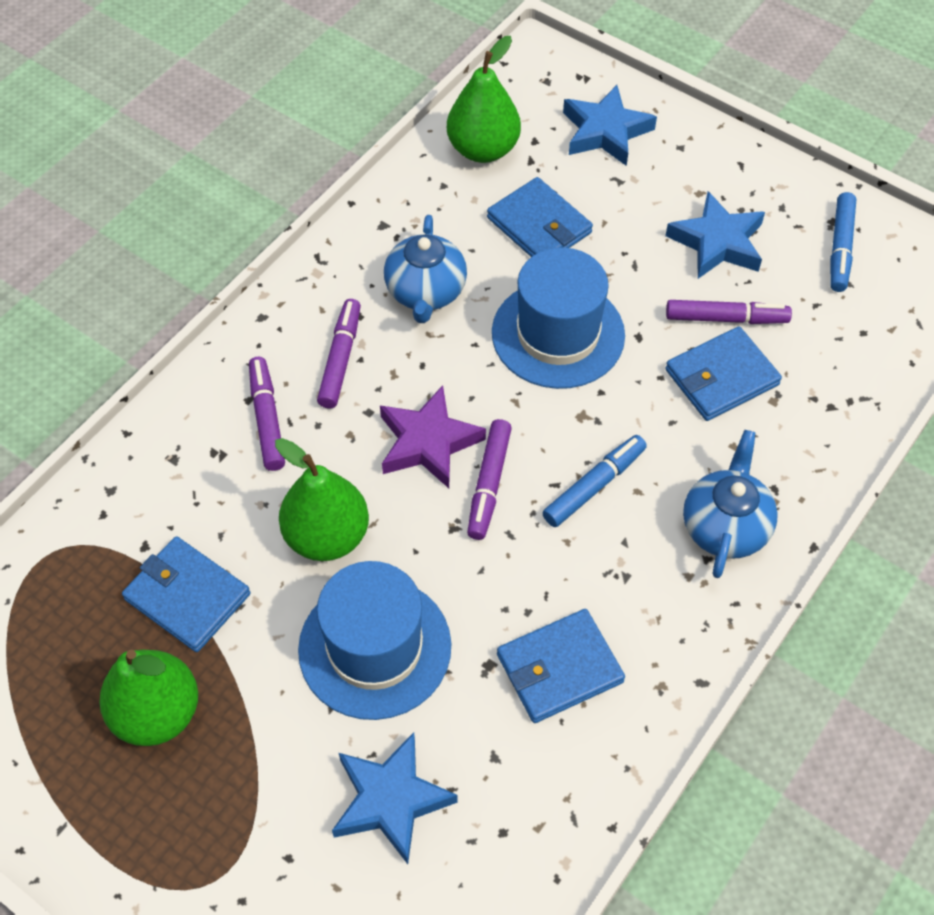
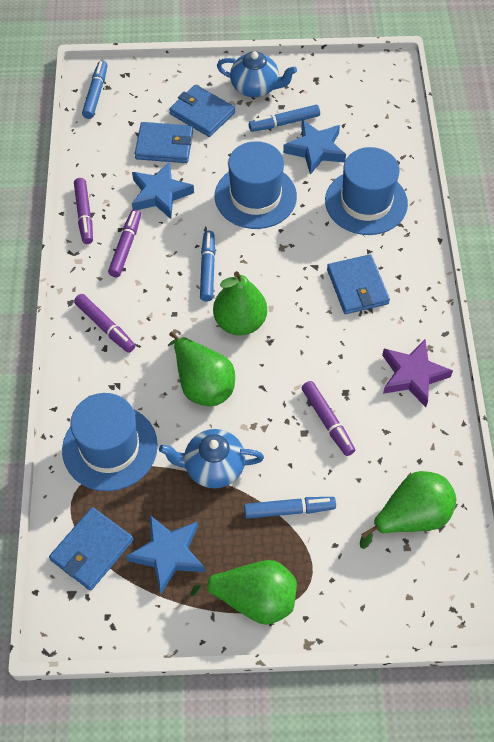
blue hat: 2 -> 3
blue marker: 2 -> 4
green pear: 3 -> 4

